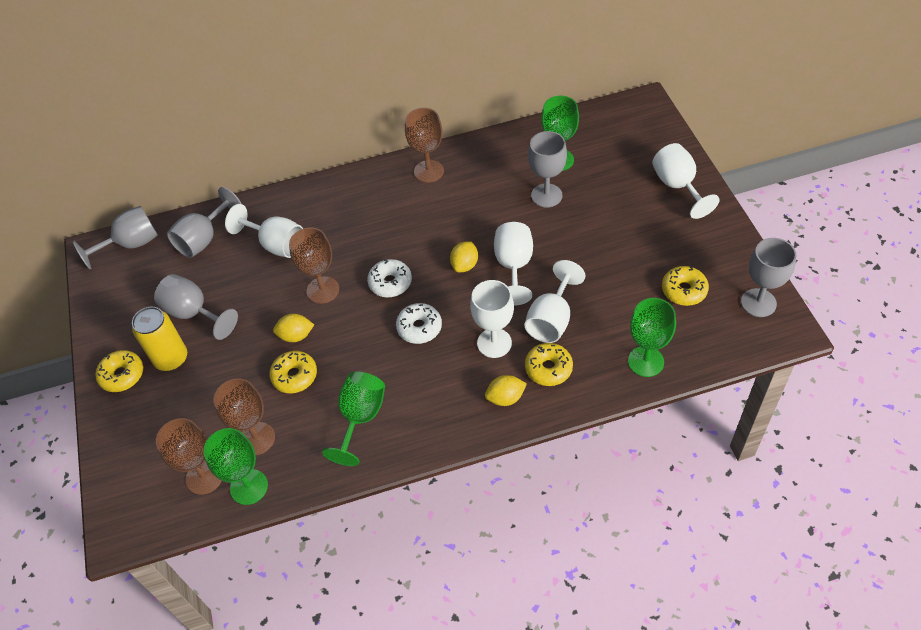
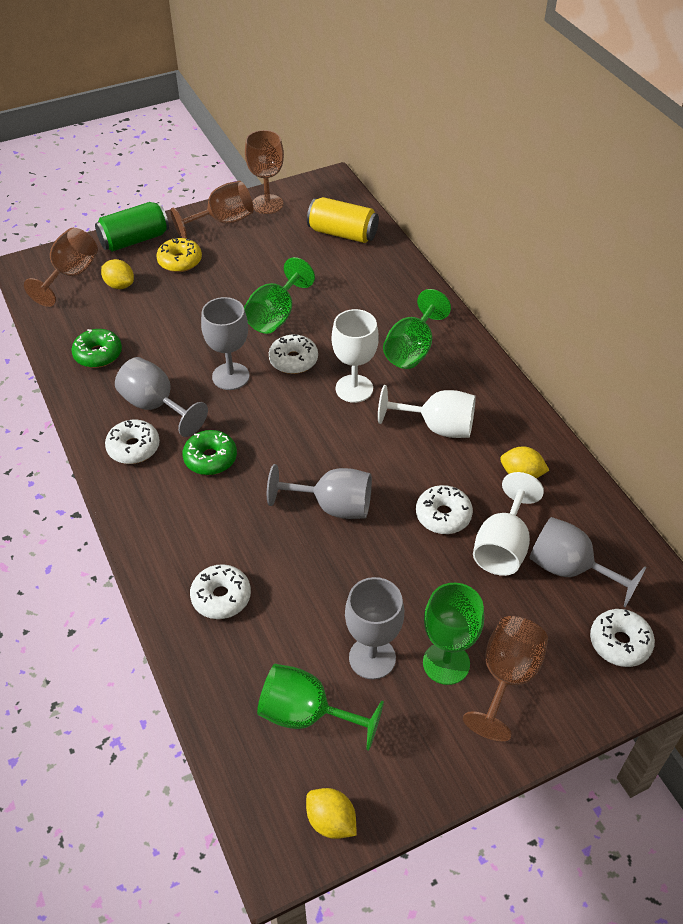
green can: 0 -> 1
green donut: 0 -> 2
white donut: 2 -> 5
white goblet: 5 -> 3
yellow donut: 4 -> 1

